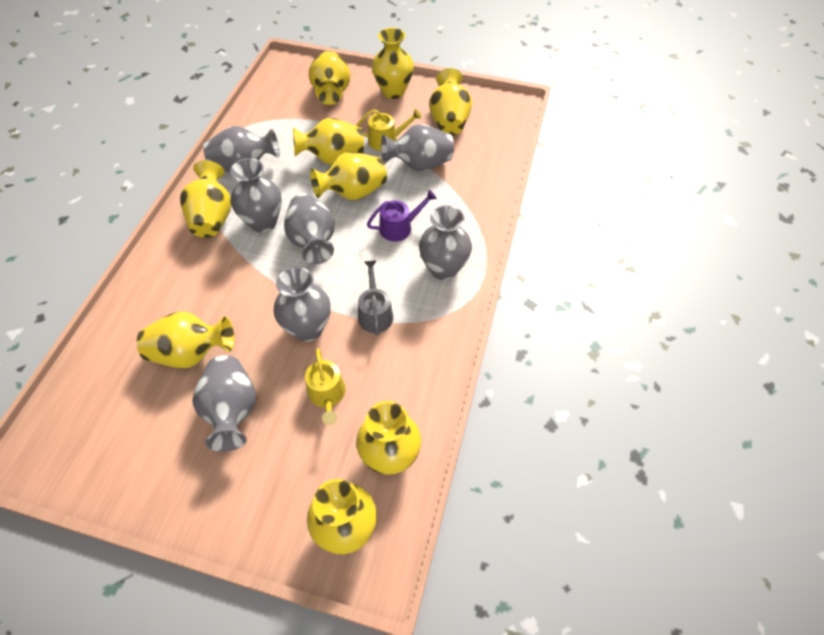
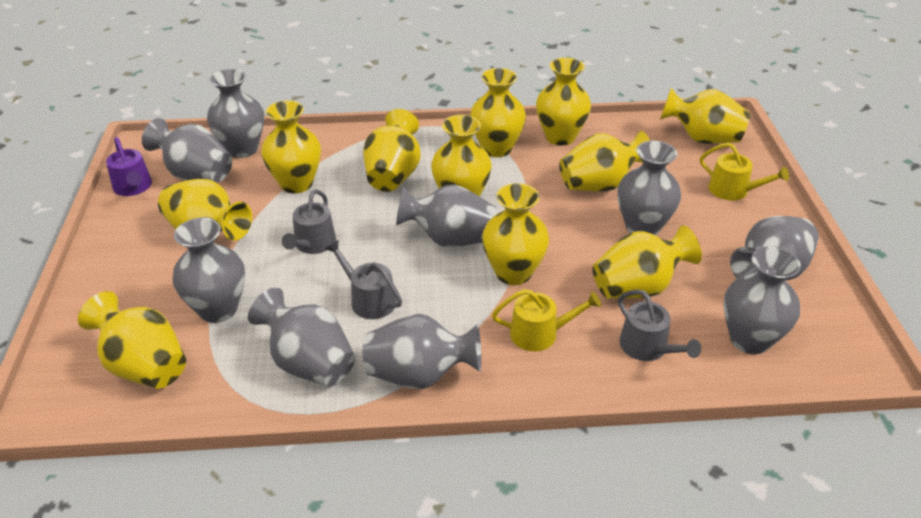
grey vase: 7 -> 9
grey watering can: 1 -> 3
yellow vase: 9 -> 11

